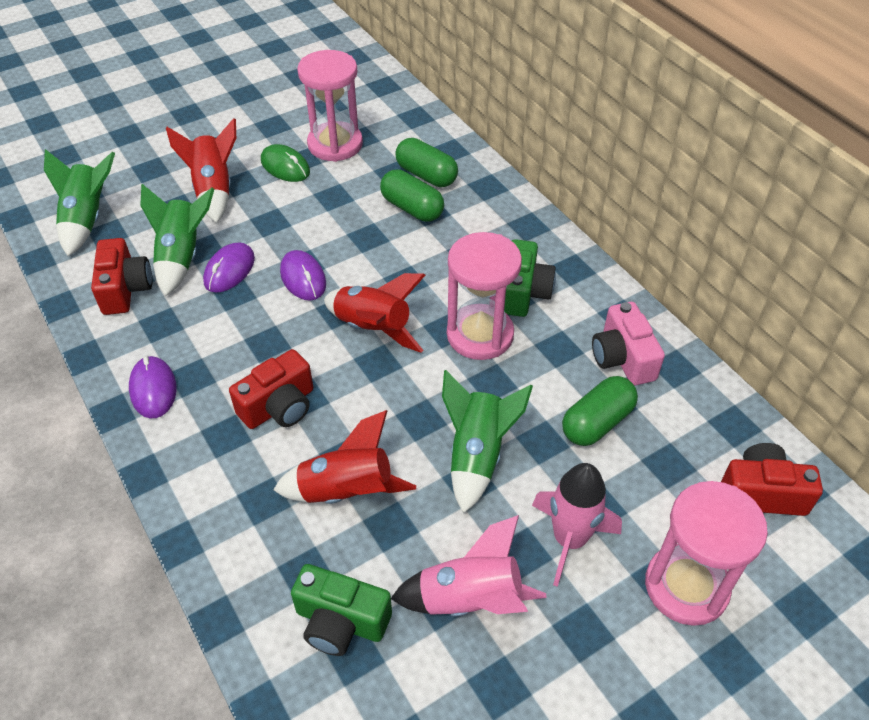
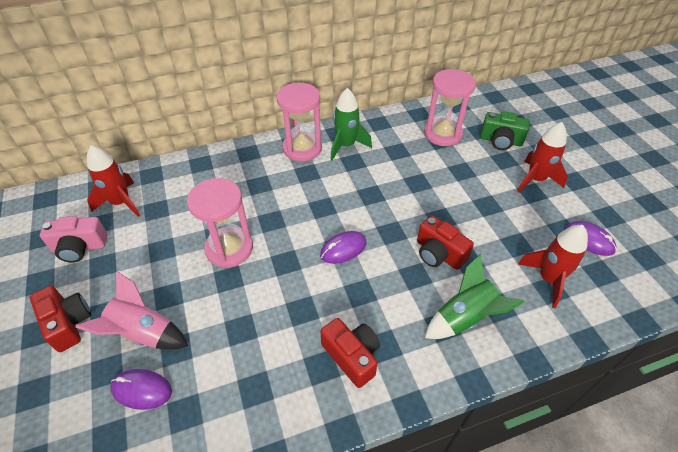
green camera: 2 -> 1
green capsule: 3 -> 0
green mouse: 1 -> 0
green rocket: 3 -> 2
pink rocket: 2 -> 1

